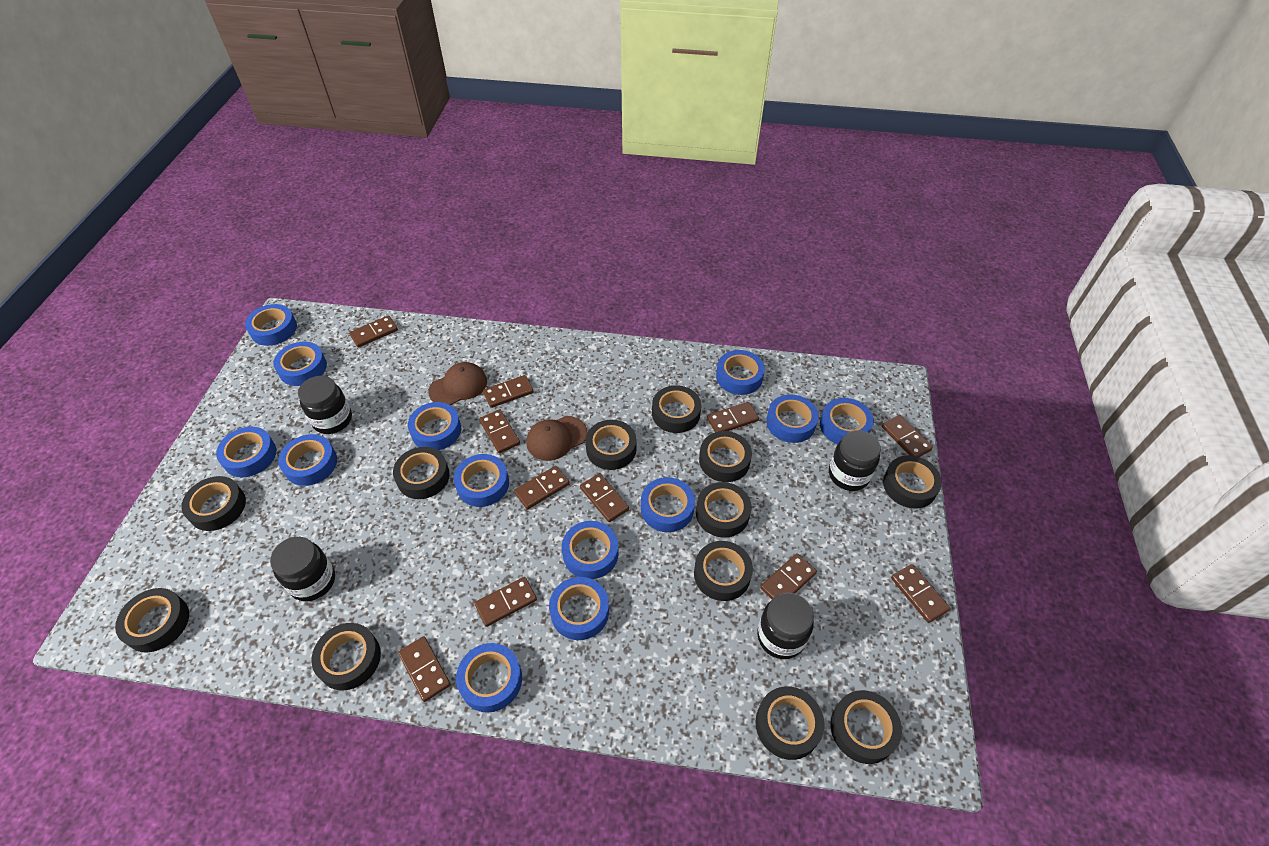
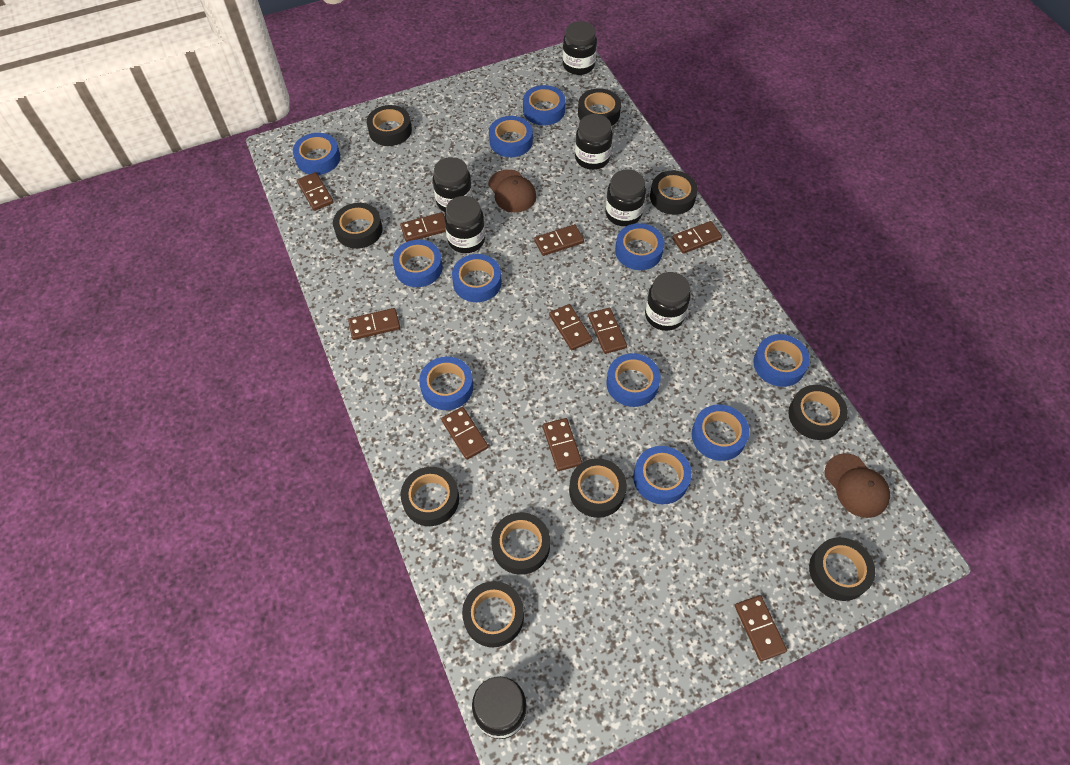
black jar: 4 -> 7
black tape: 12 -> 10
blue tape: 13 -> 11
brown domino: 11 -> 10

